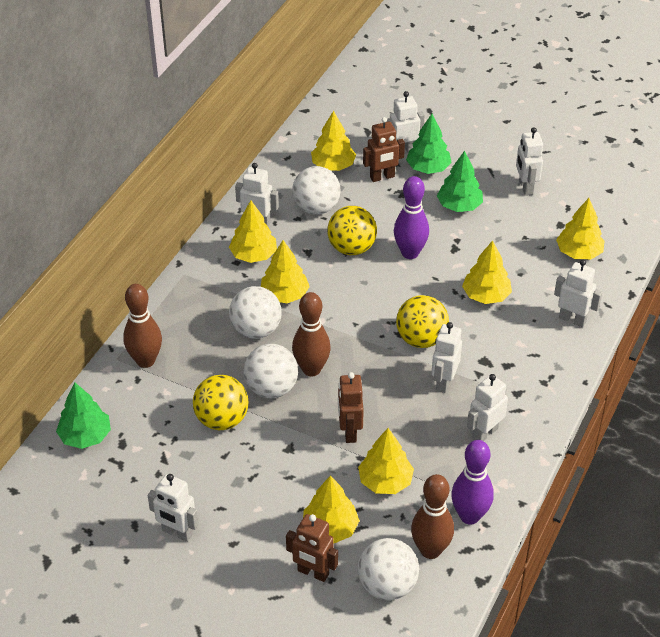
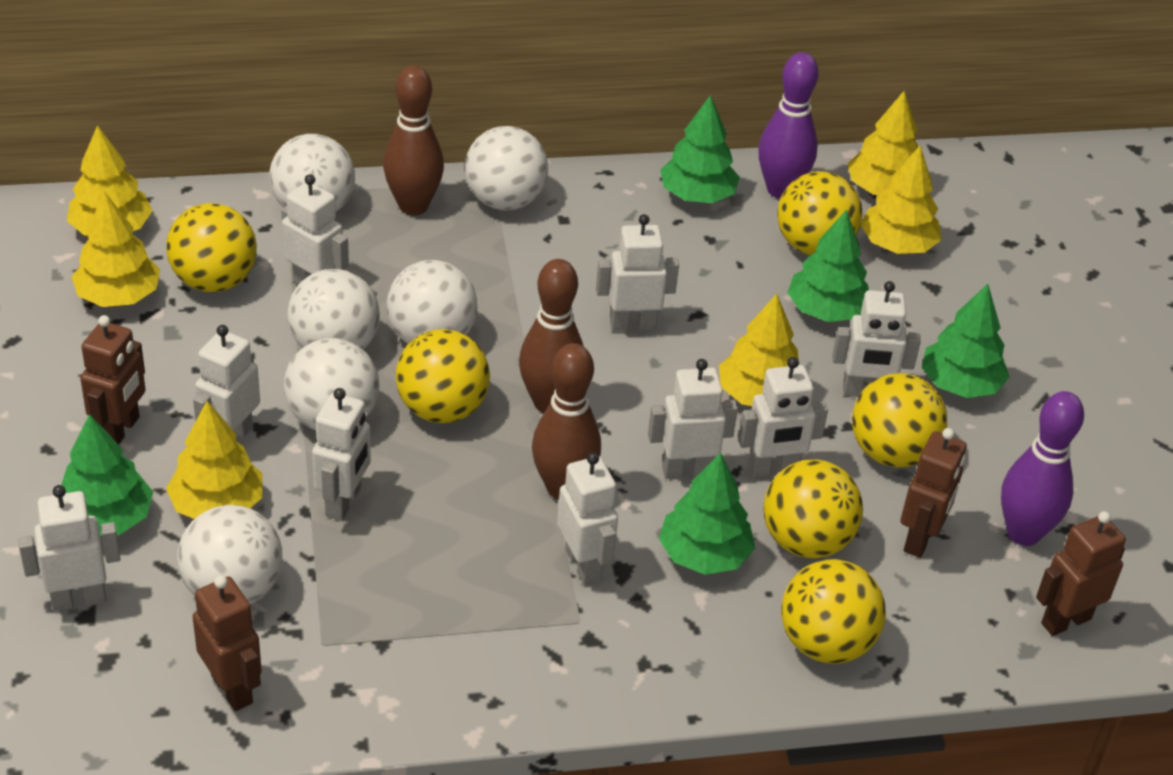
brown robot: 3 -> 4
green tree: 3 -> 5
white ball: 4 -> 6
white robot: 7 -> 9
yellow ball: 3 -> 6
yellow tree: 7 -> 6

